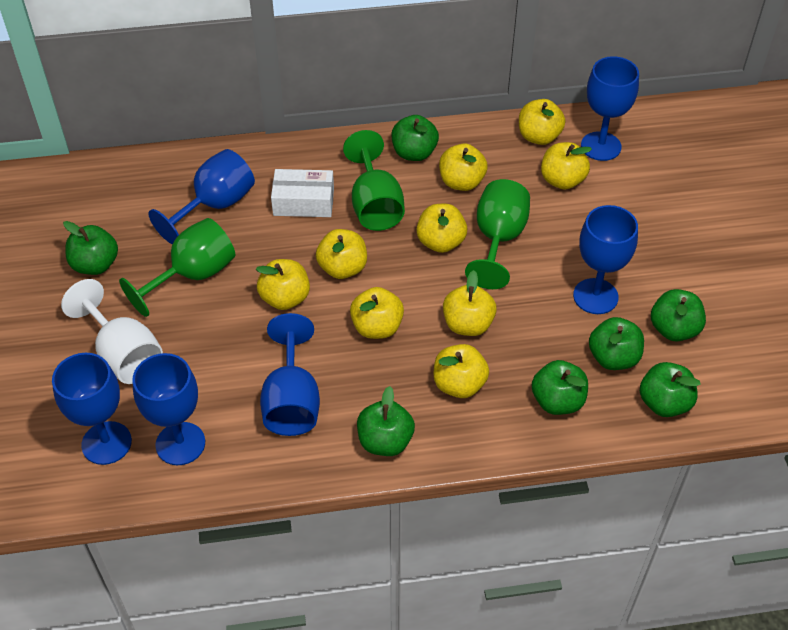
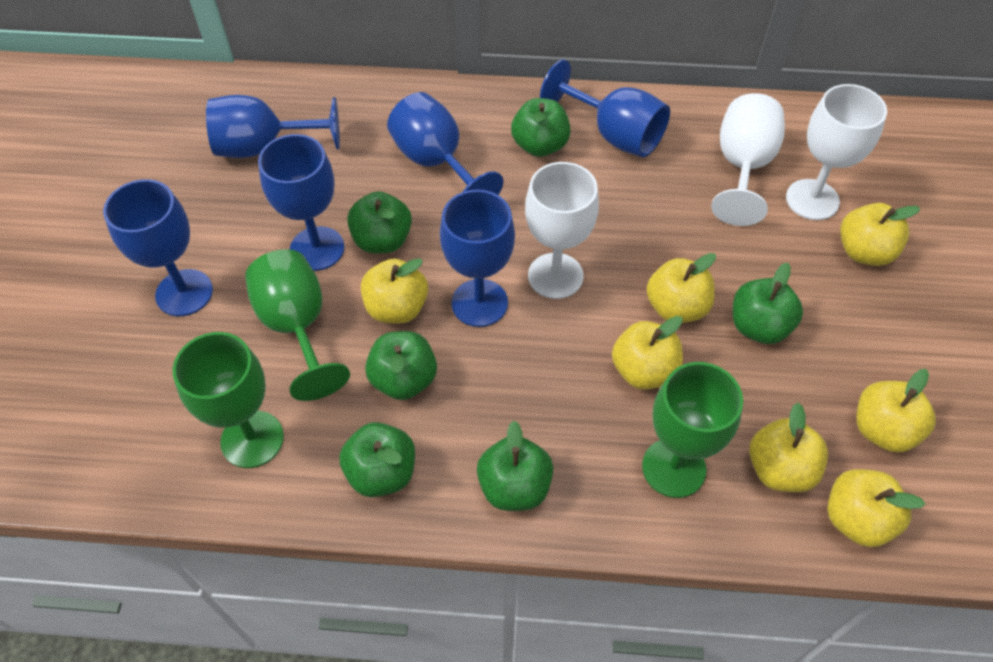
green apple: 7 -> 6
white box: 1 -> 0
white goblet: 1 -> 3
yellow apple: 9 -> 7

